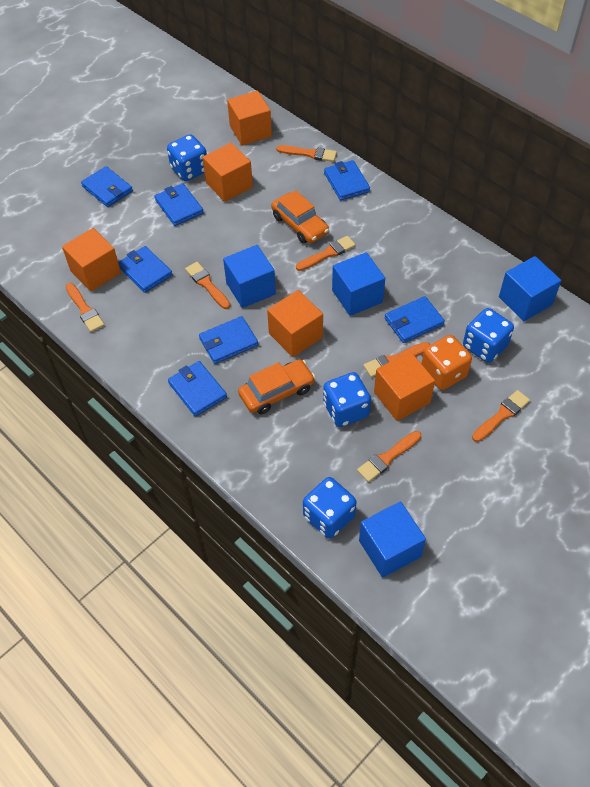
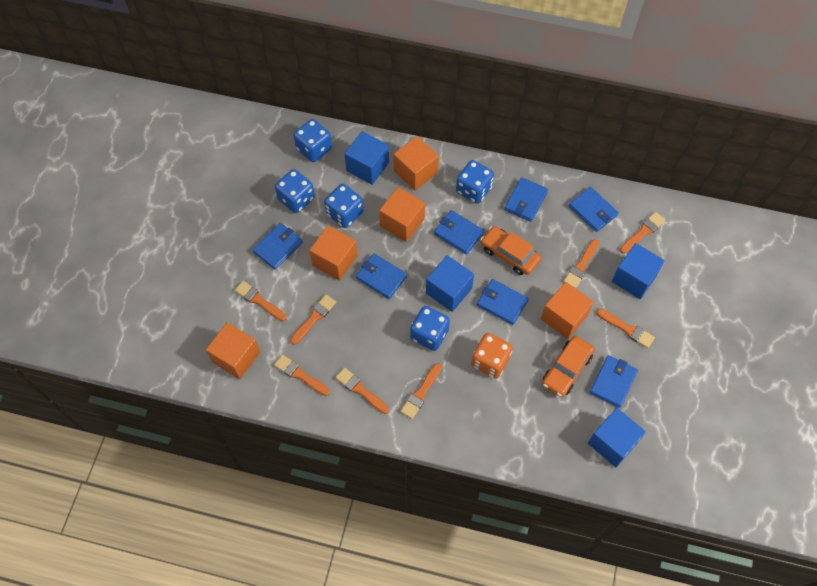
blue dice: 4 -> 5
orange brush: 7 -> 8

